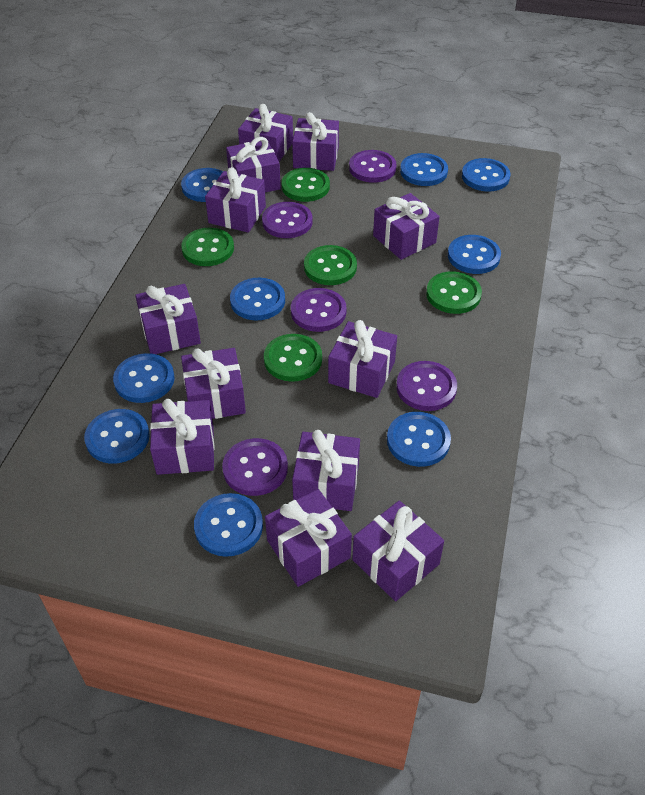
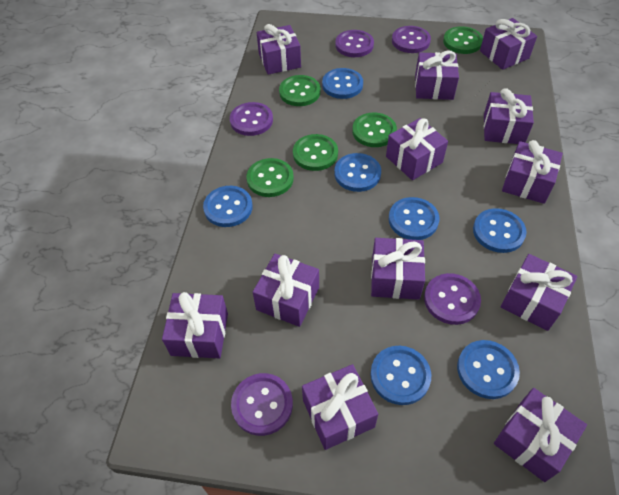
blue button: 9 -> 7

